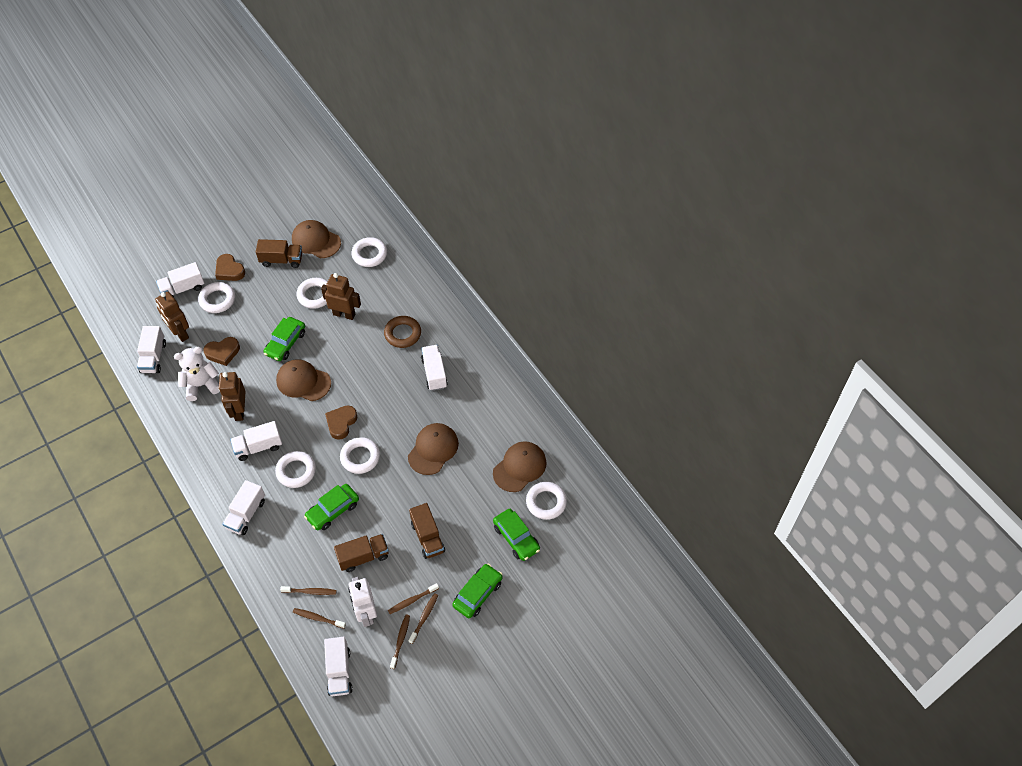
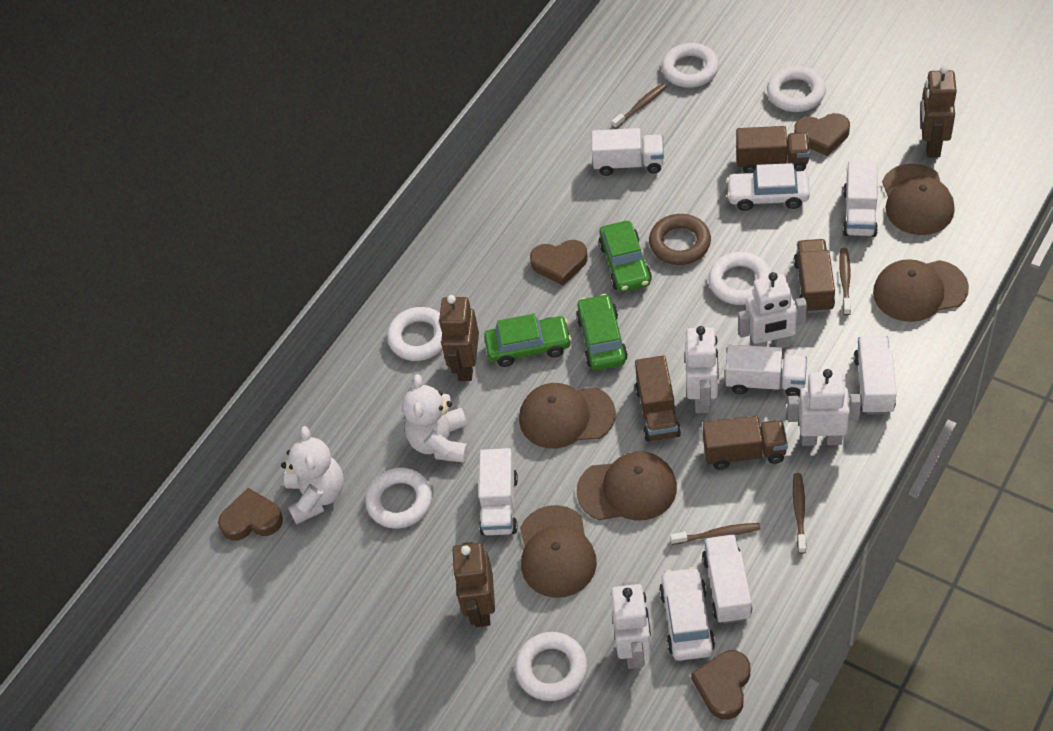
brown cap: 4 -> 5
brown heart: 3 -> 4
brown toothbrush: 5 -> 4
brown truck: 3 -> 4
green car: 4 -> 3
white car: 0 -> 2
white robot: 1 -> 4
white teddy bear: 1 -> 2

